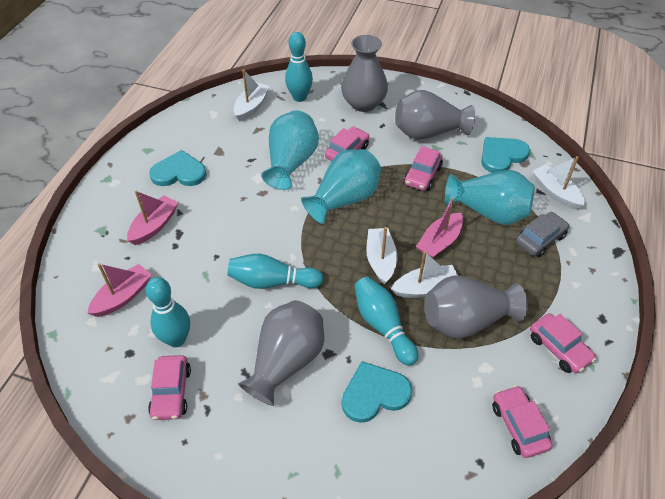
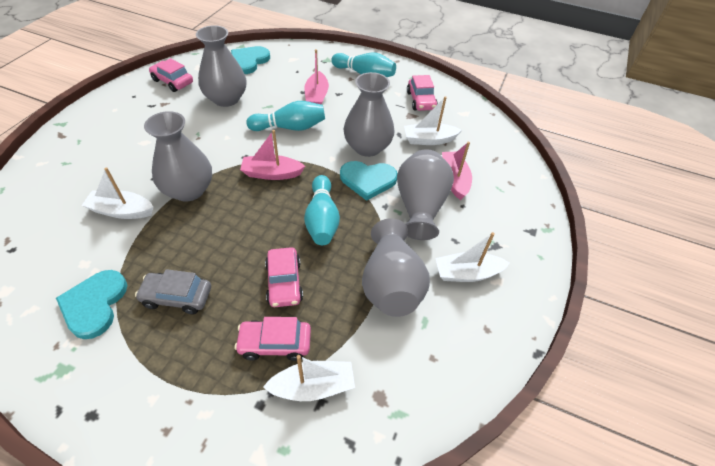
grey vase: 4 -> 5
pink car: 5 -> 4
turquoise bowling pin: 4 -> 3
turquoise vase: 3 -> 0

